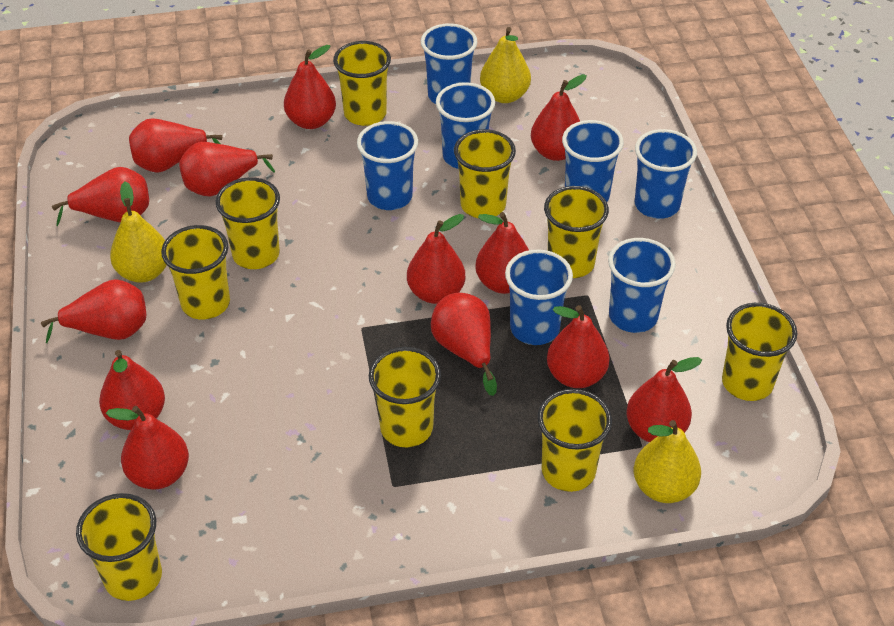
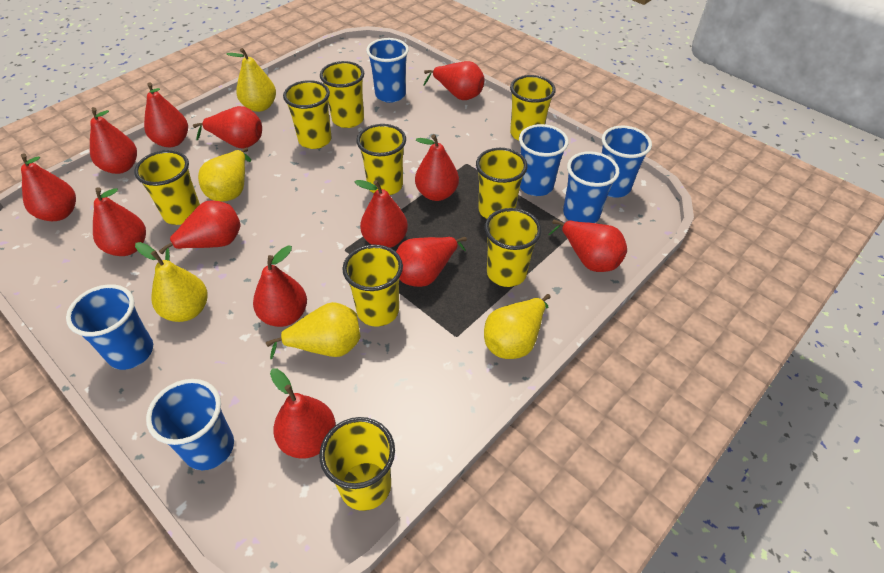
blue cup: 7 -> 6
yellow pear: 3 -> 5

